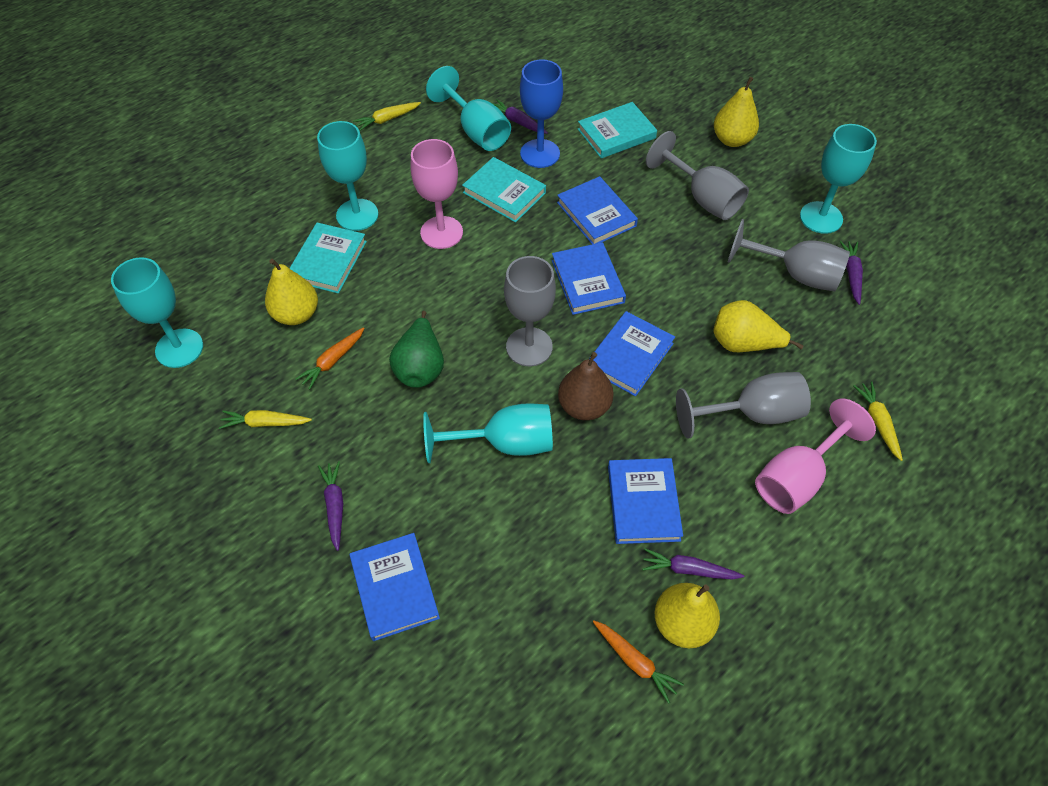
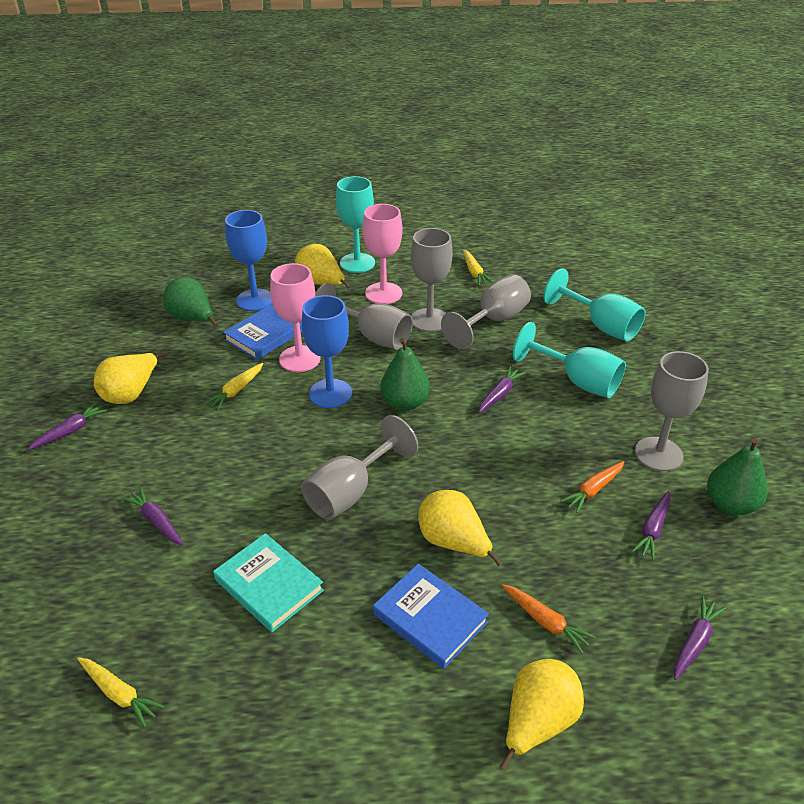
blue book: 5 -> 2
blue goblet: 1 -> 2
brown pear: 1 -> 0
green pear: 1 -> 3
grey goblet: 4 -> 5
purple carrot: 4 -> 5
turquoise book: 3 -> 1
turquoise goblet: 5 -> 3

